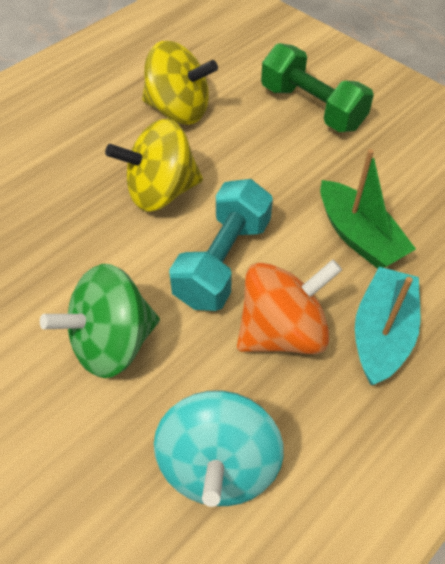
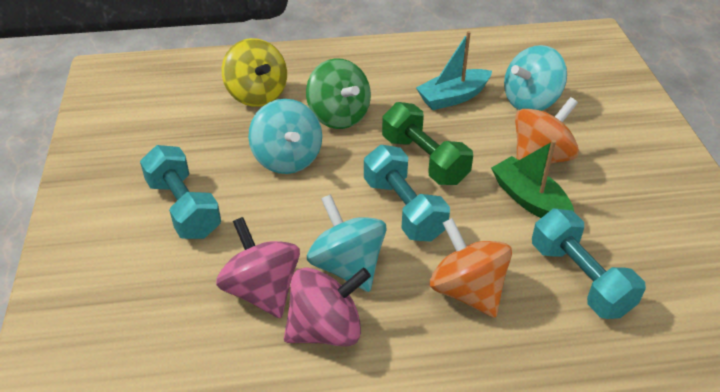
orange spinning top: 1 -> 2
pink spinning top: 0 -> 2
turquoise dumbbell: 1 -> 3
turquoise spinning top: 1 -> 3
yellow spinning top: 2 -> 1

